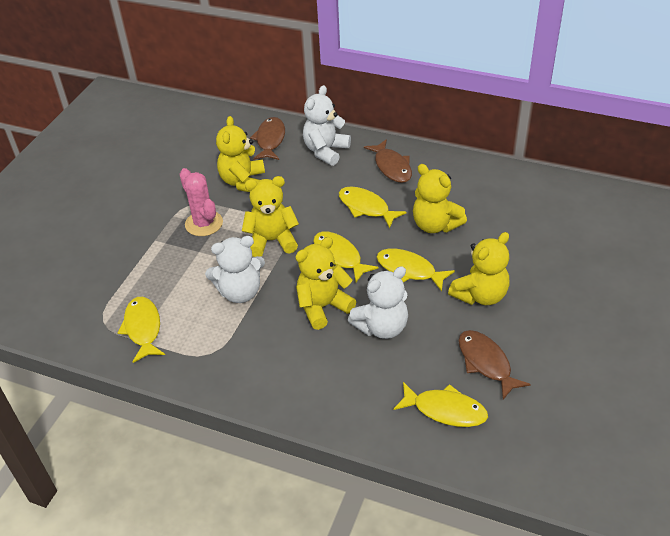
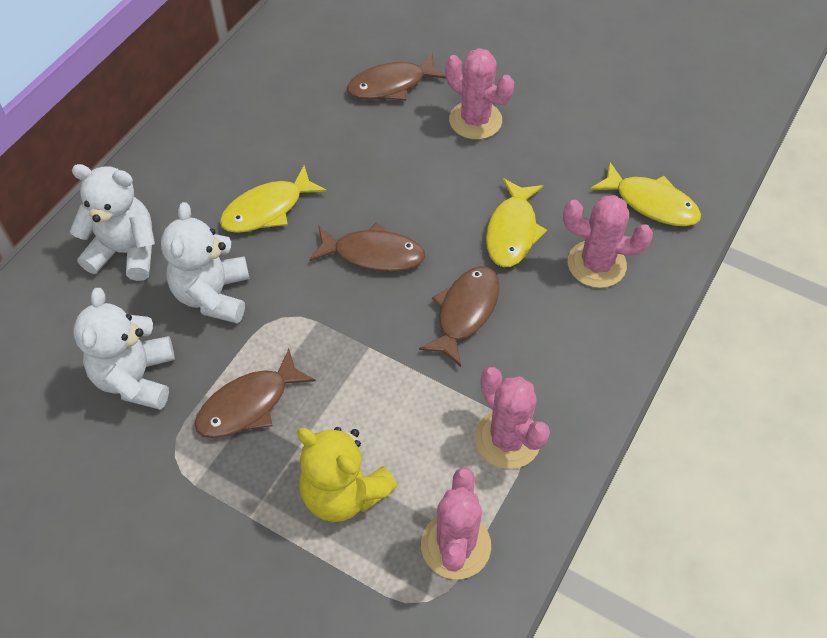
brown fish: 3 -> 4
pink cactus: 1 -> 4
yellow fish: 5 -> 3
yellow teddy bear: 5 -> 1

